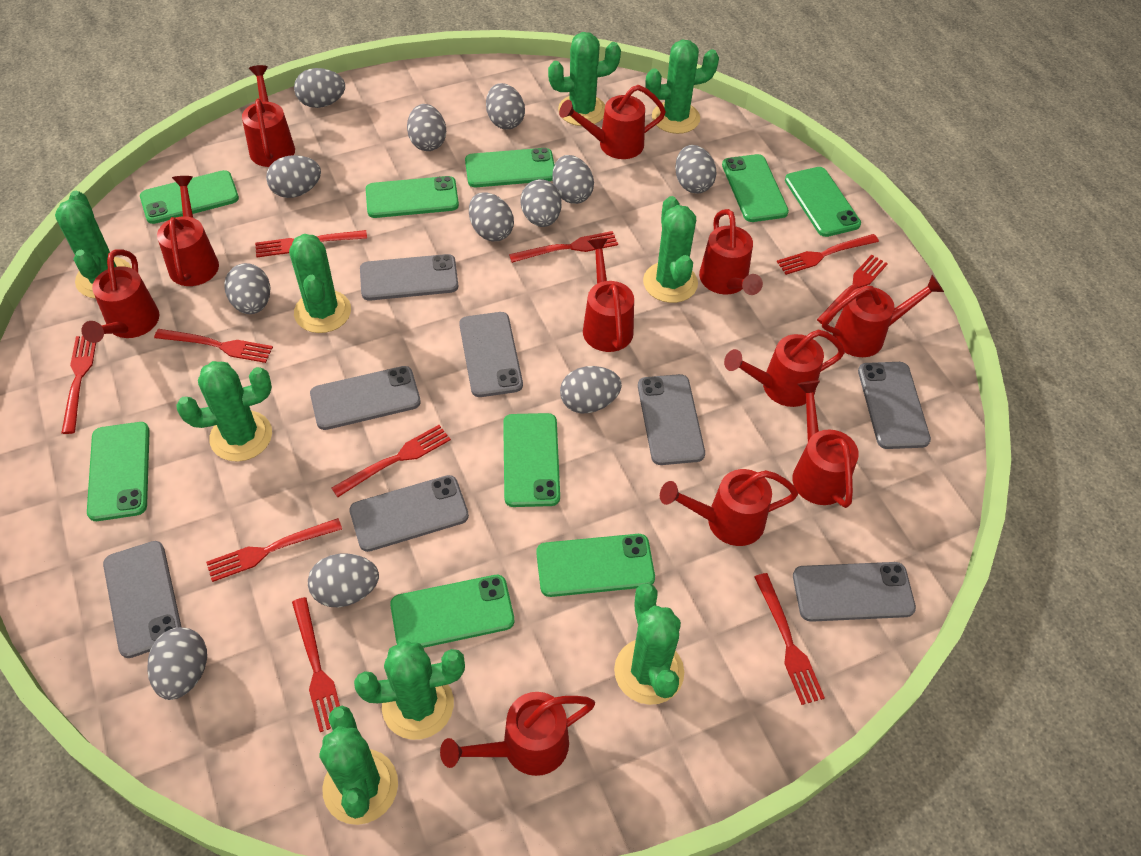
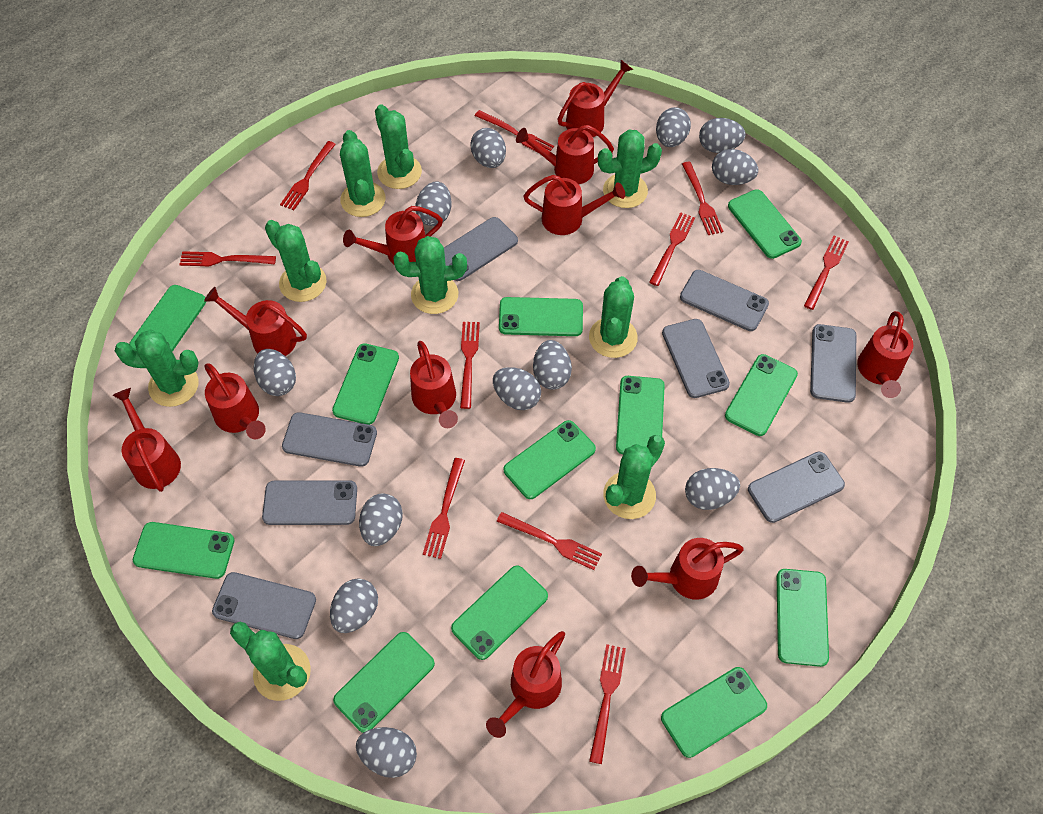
green phone: 9 -> 12

